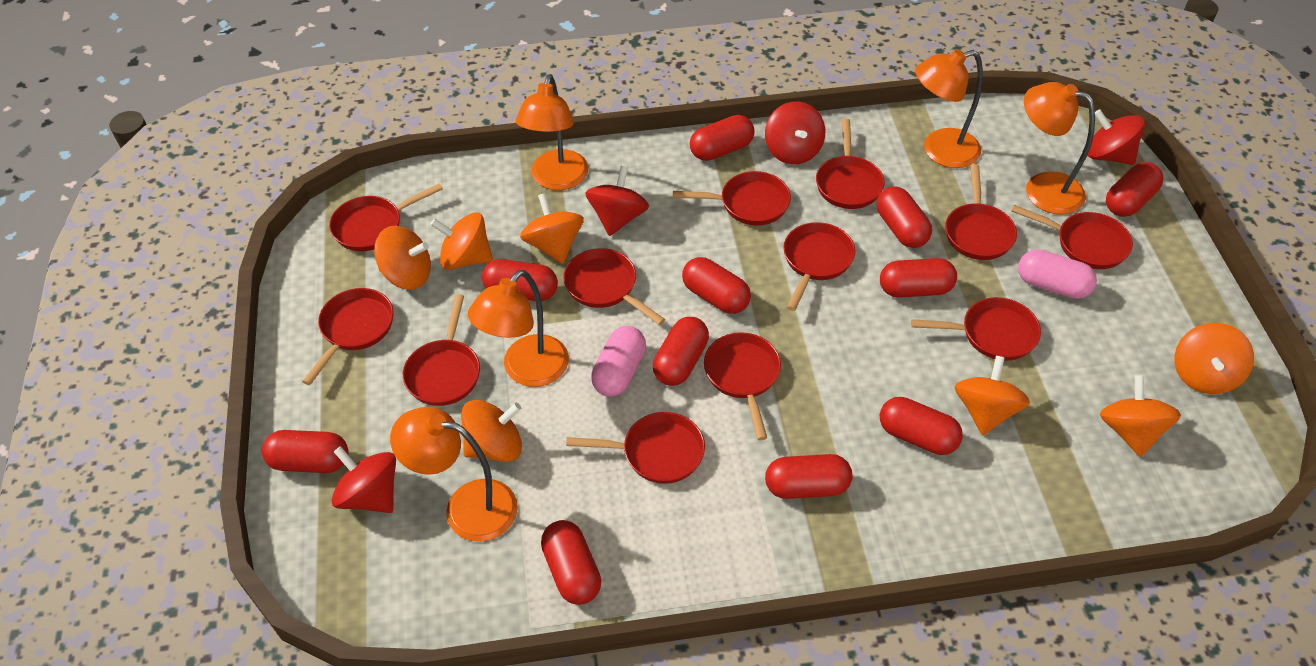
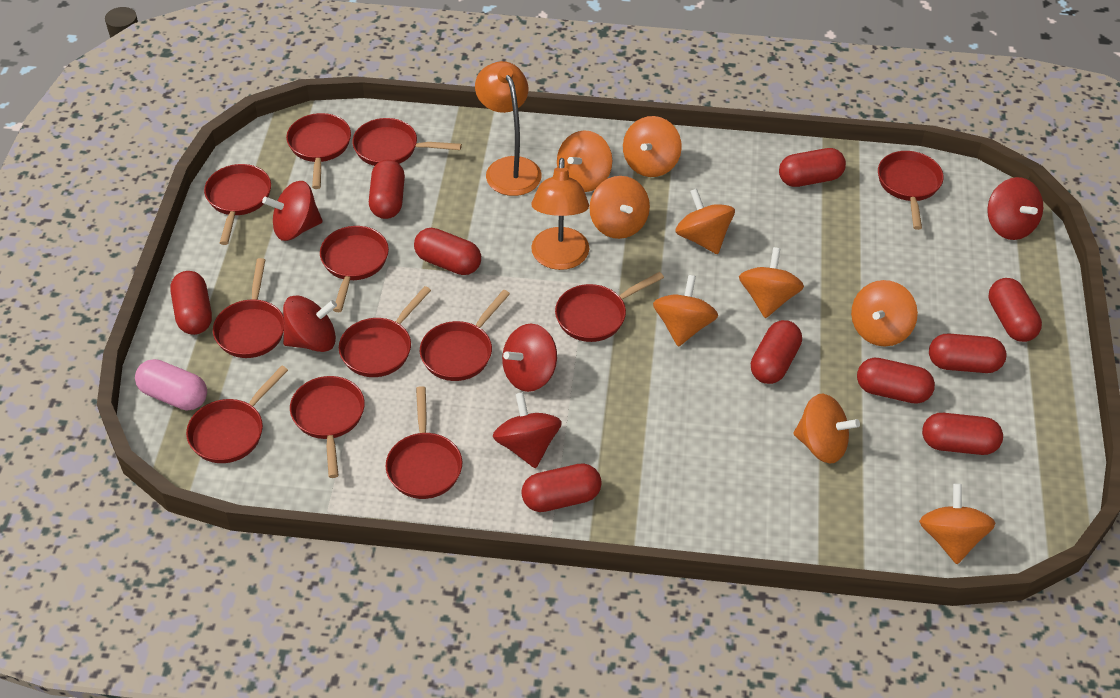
orange lamp: 5 -> 2
orange spinning top: 7 -> 9
pink capsule: 2 -> 1
red capsule: 11 -> 10
red spinning top: 4 -> 5

